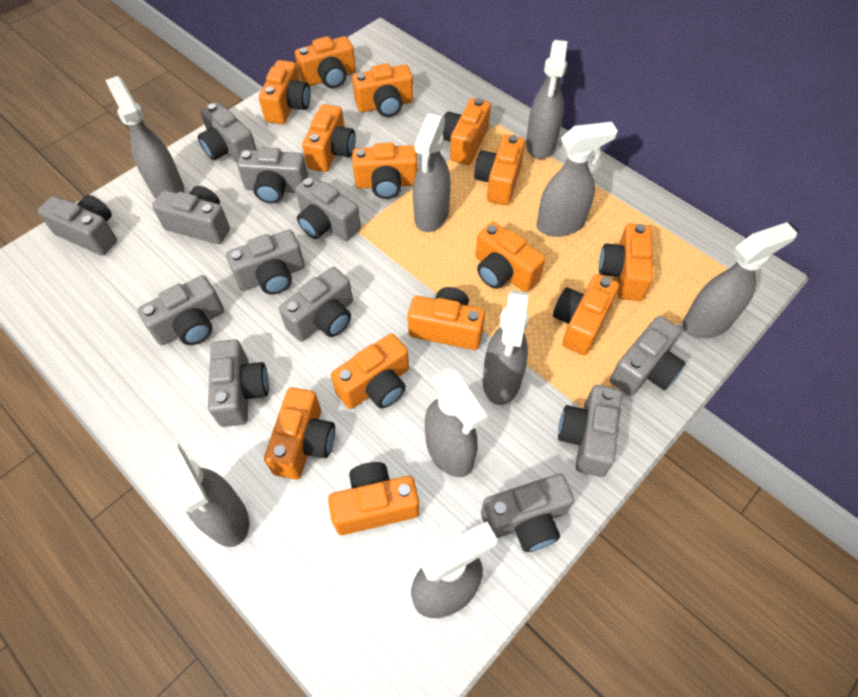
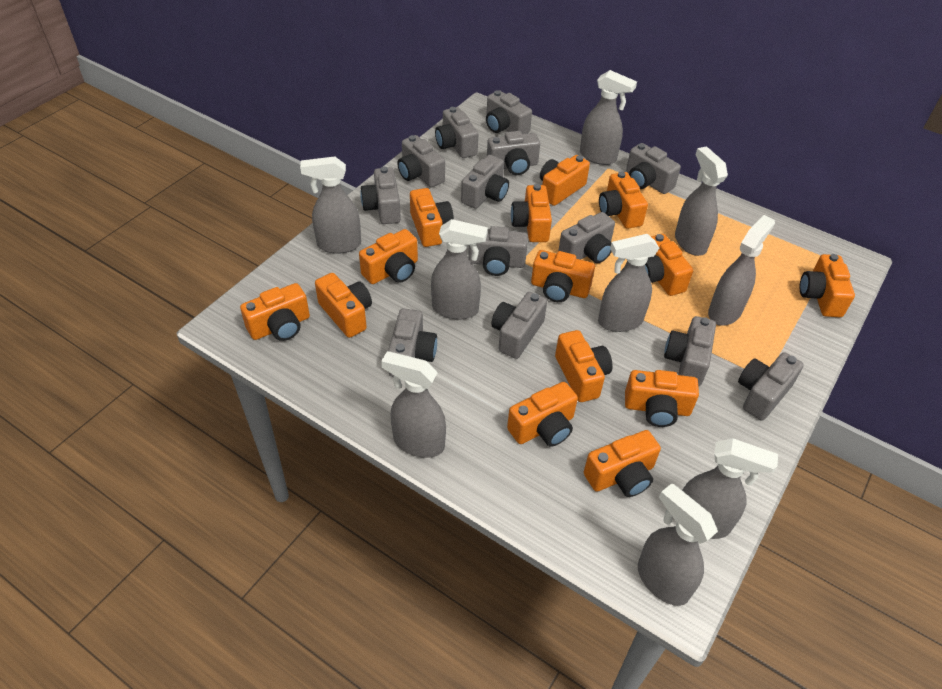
grey camera: 12 -> 13

